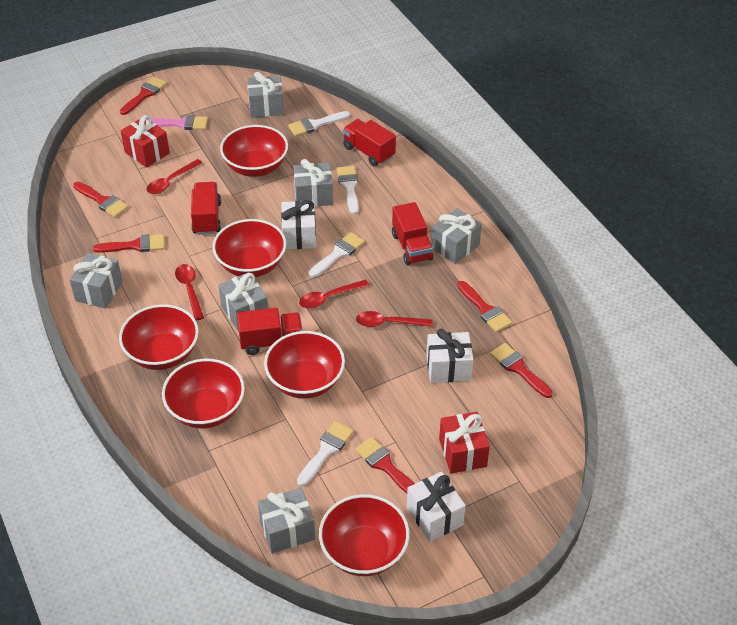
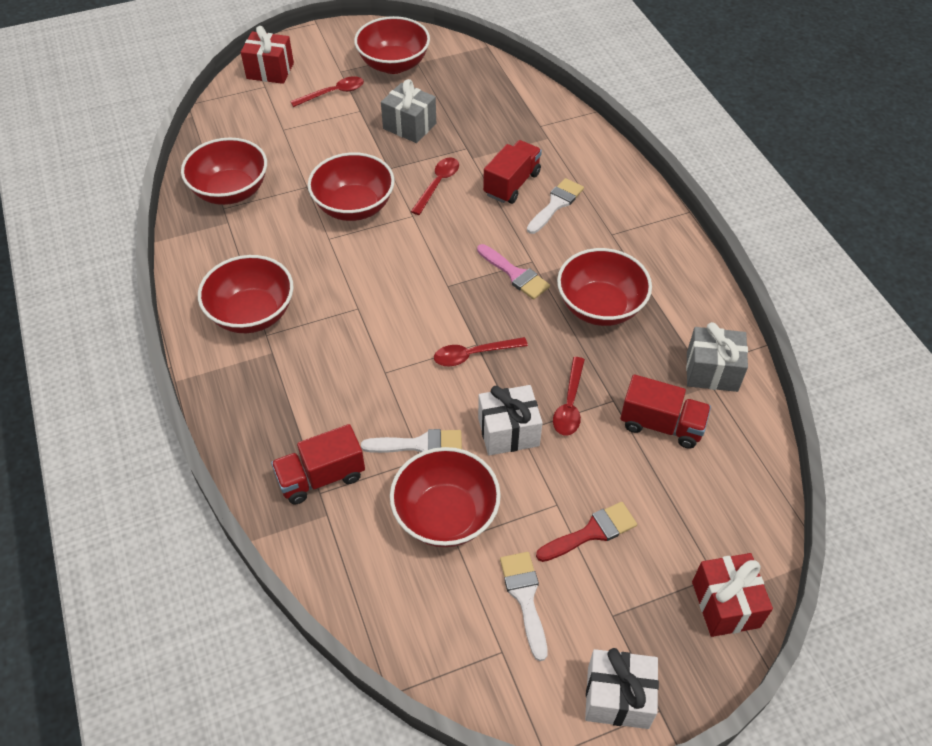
grey gift: 6 -> 2
red brush: 6 -> 1
red truck: 4 -> 3
white brush: 4 -> 3
white gift: 3 -> 2

